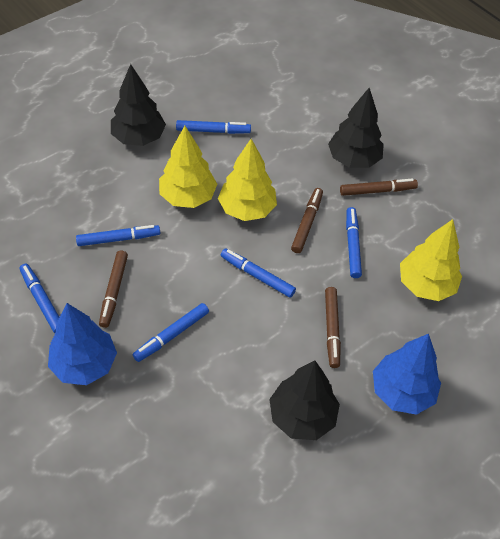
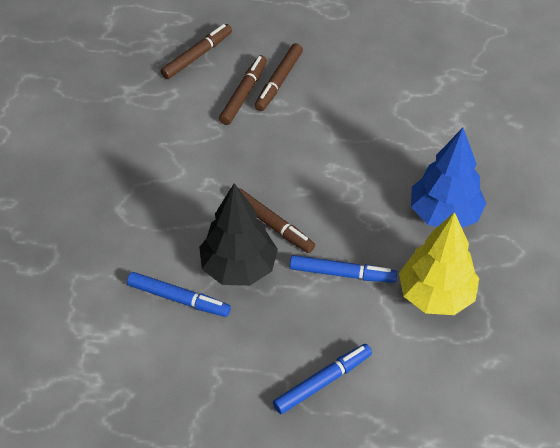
black tree: 3 -> 1
blue marker: 6 -> 3
blue tree: 2 -> 1
yellow tree: 3 -> 1

